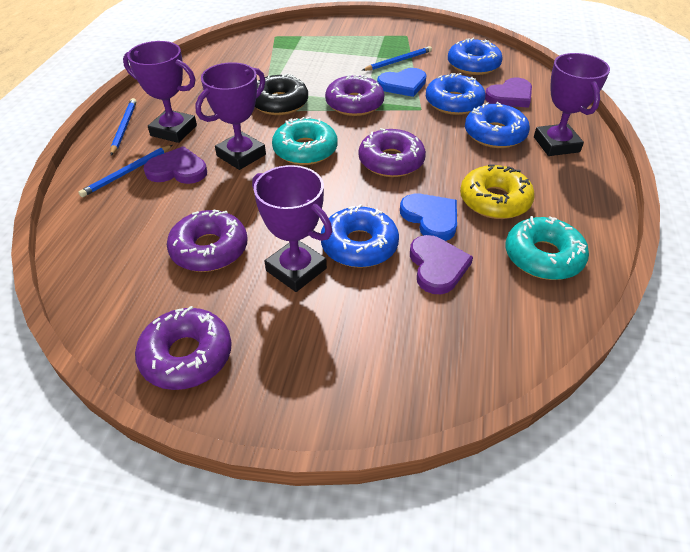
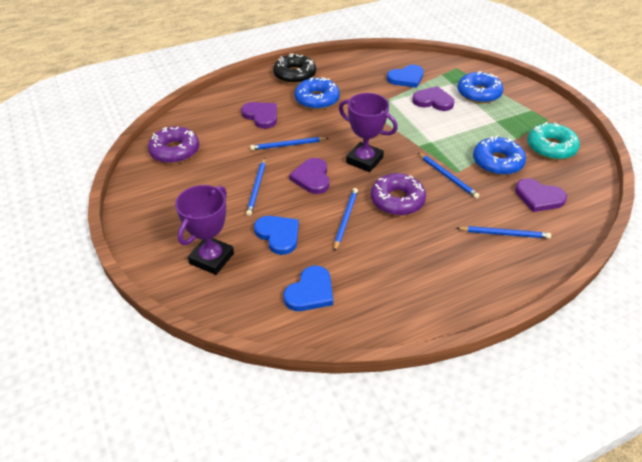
blue donut: 4 -> 3
blue heart: 2 -> 3
blue pencil: 3 -> 5
purple donut: 4 -> 2
purple heart: 3 -> 4
purple trophy: 4 -> 2
turquoise donut: 2 -> 1
yellow donut: 1 -> 0

